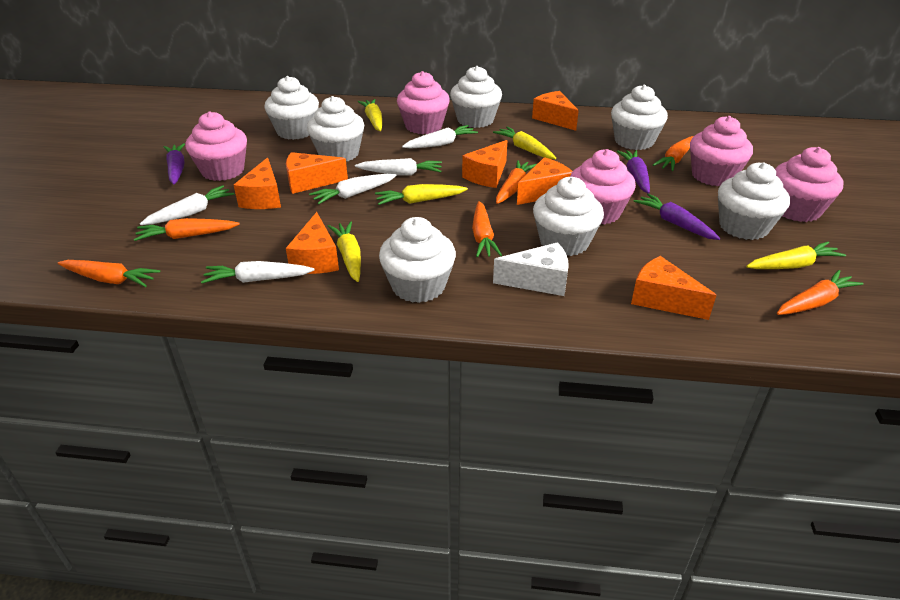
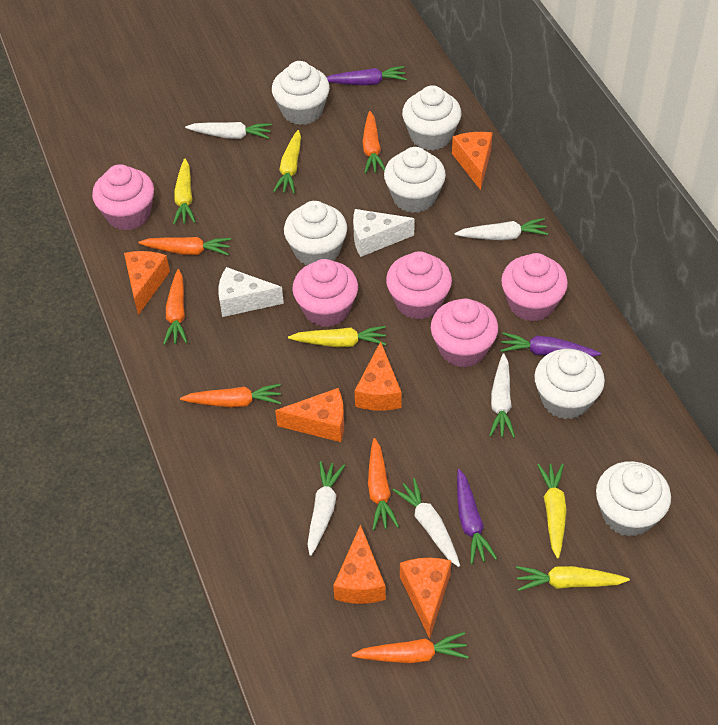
orange cheese: 7 -> 6
white cheese: 1 -> 2
white cupcake: 7 -> 6

